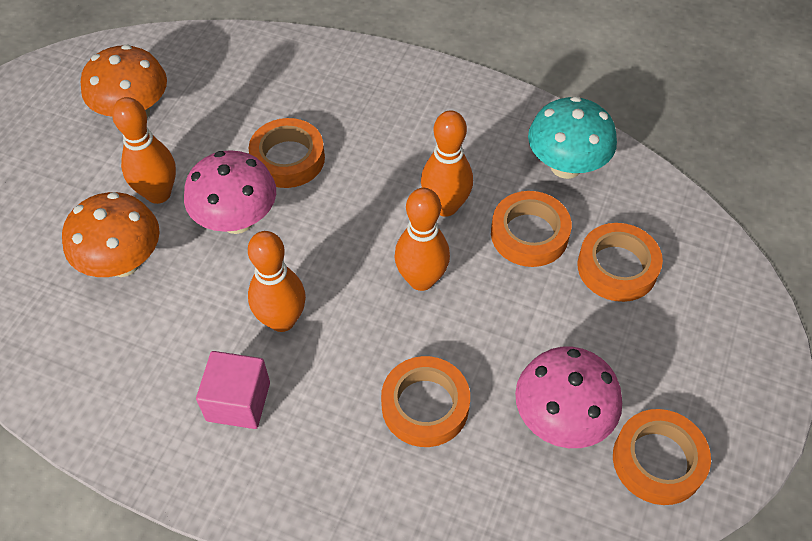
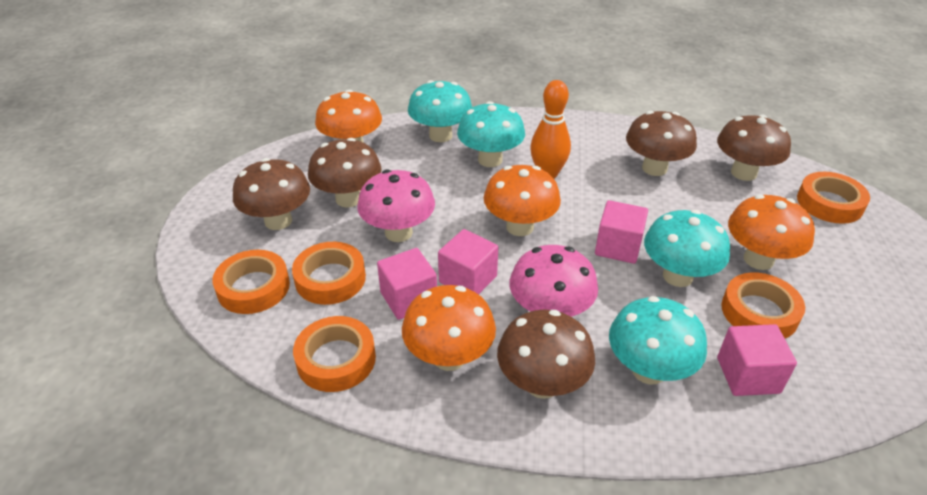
brown mushroom: 0 -> 5
orange bowling pin: 4 -> 1
orange mushroom: 2 -> 4
pink cube: 1 -> 4
turquoise mushroom: 1 -> 4

